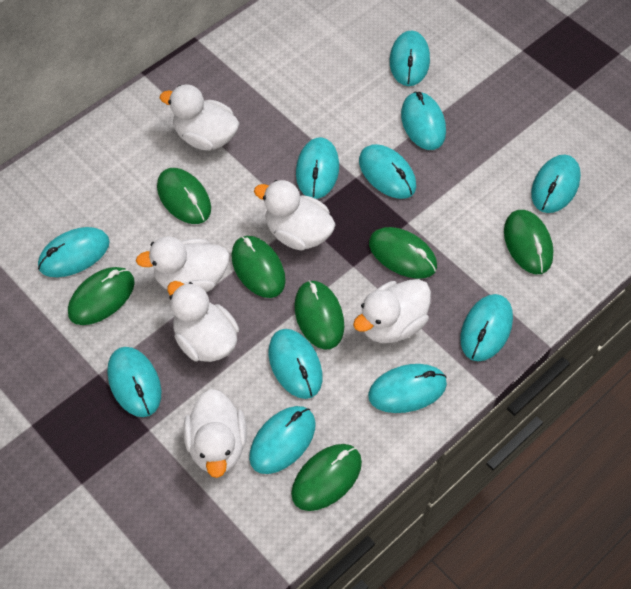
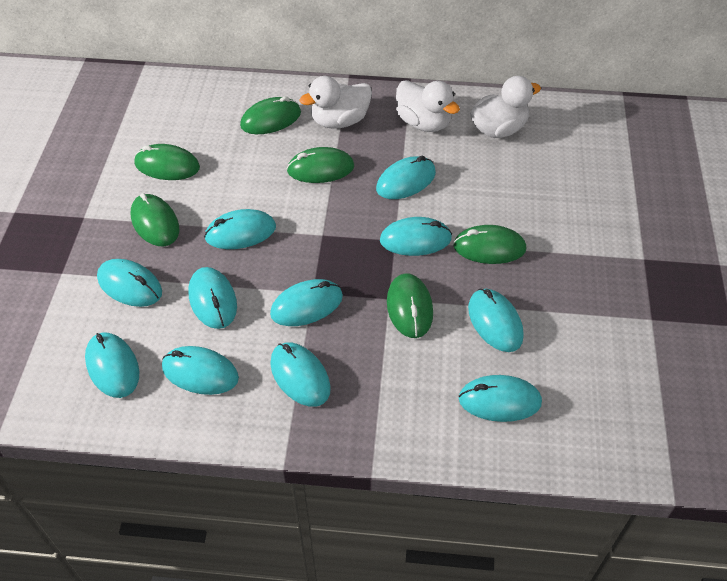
green mouse: 7 -> 6
white duck: 6 -> 3

